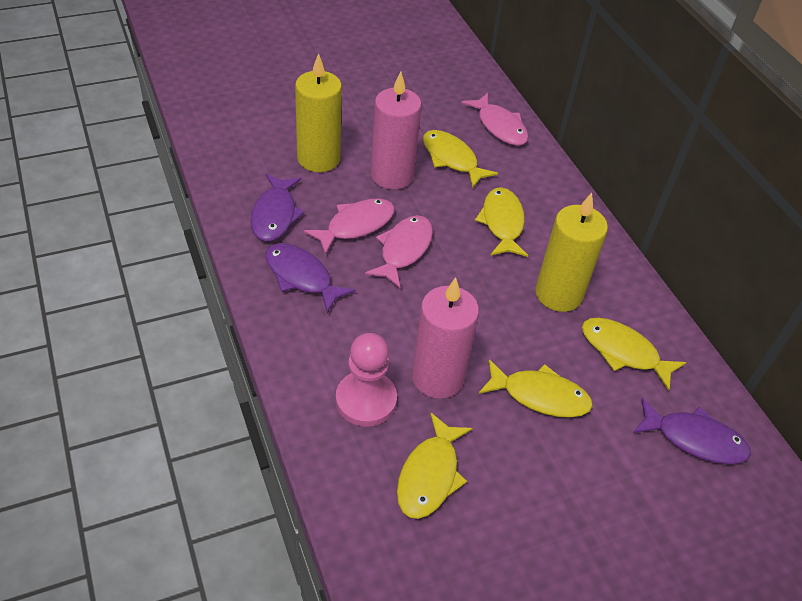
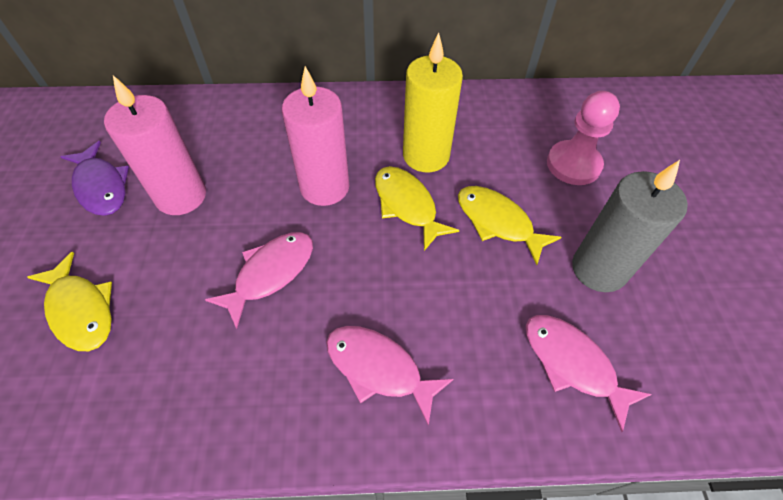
grey candle: 0 -> 1
purple fish: 3 -> 1
yellow candle: 2 -> 1
yellow fish: 5 -> 3

